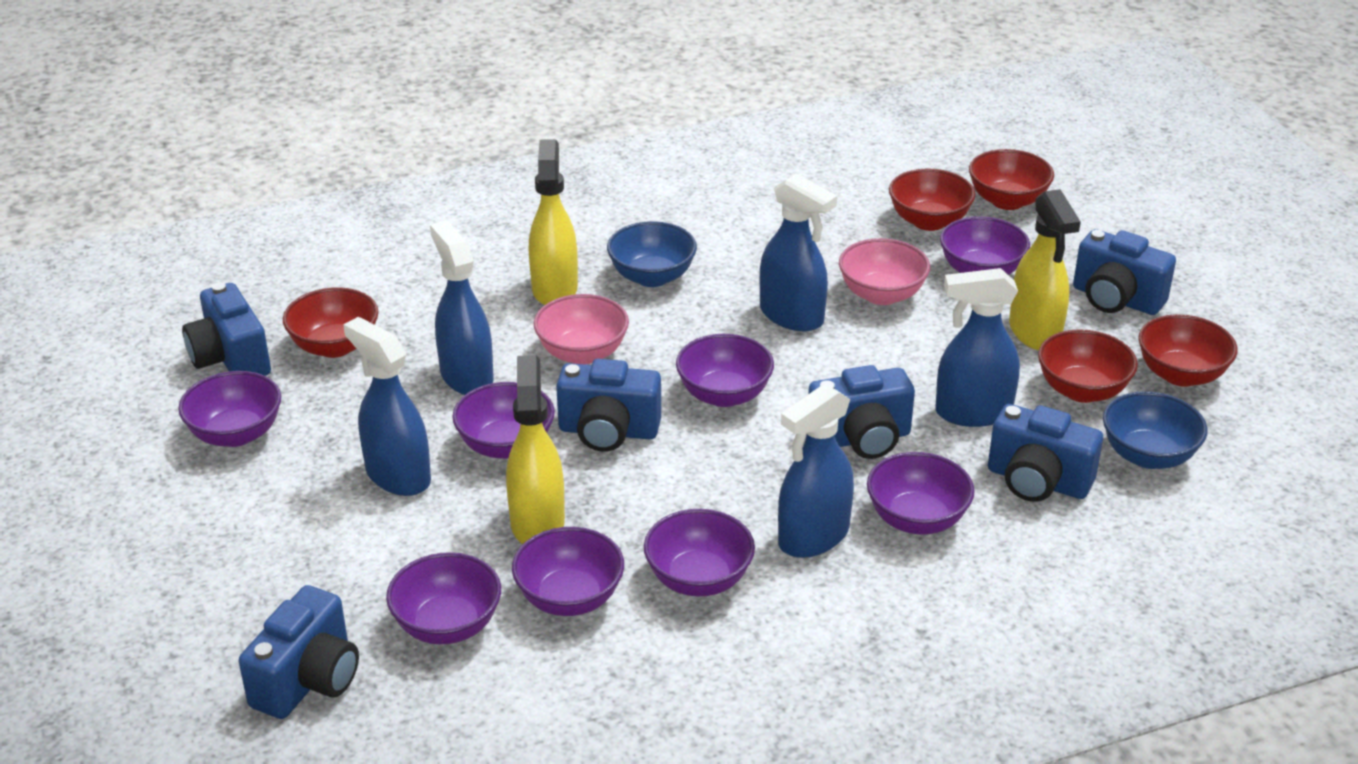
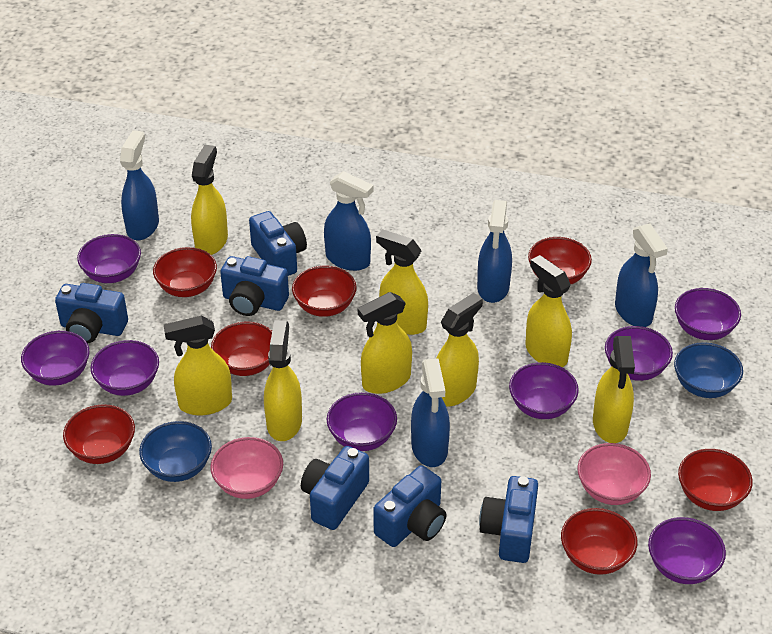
red bowl: 5 -> 7
yellow spray bottle: 3 -> 8

